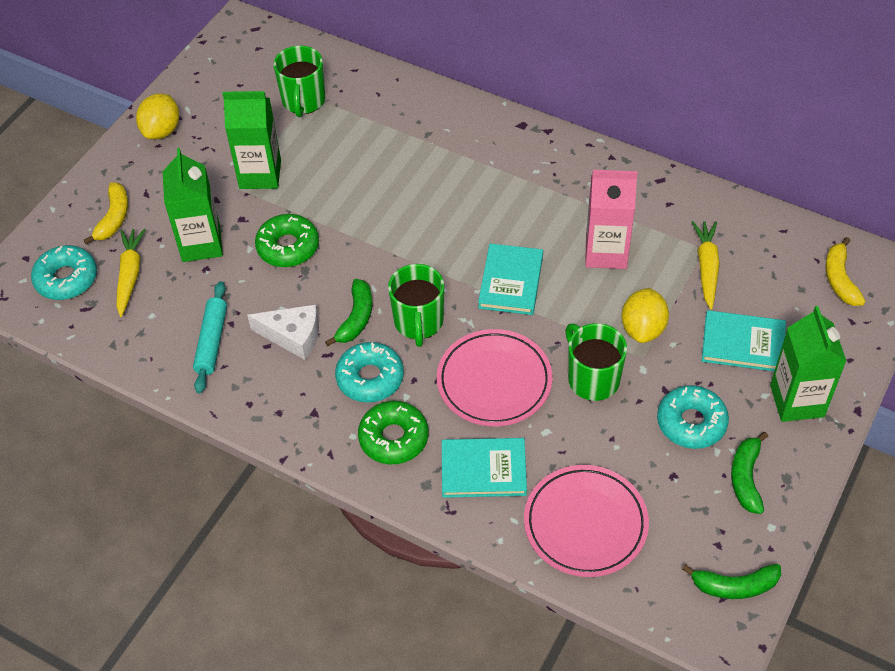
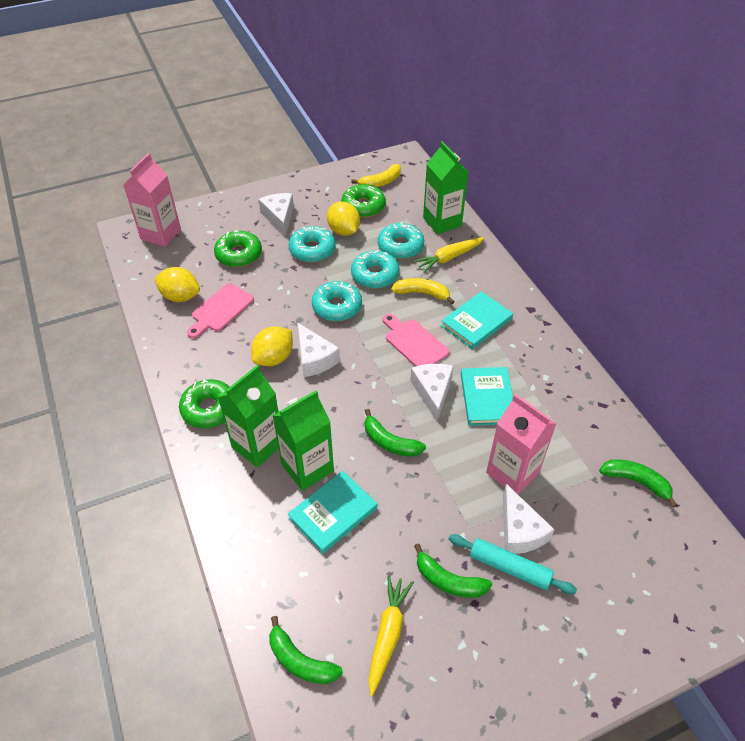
green banana: 3 -> 4
green donut: 2 -> 3
green mug: 3 -> 0
pink carton: 1 -> 2
pink cutting board: 0 -> 2
pink plate: 2 -> 0
turquoise donut: 3 -> 4
white cheese: 1 -> 4
yellow lemon: 2 -> 3

